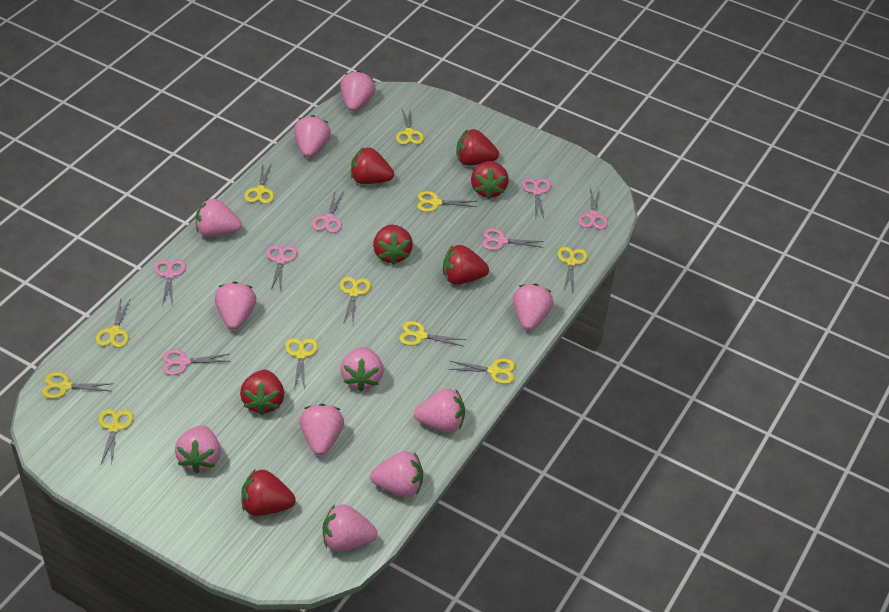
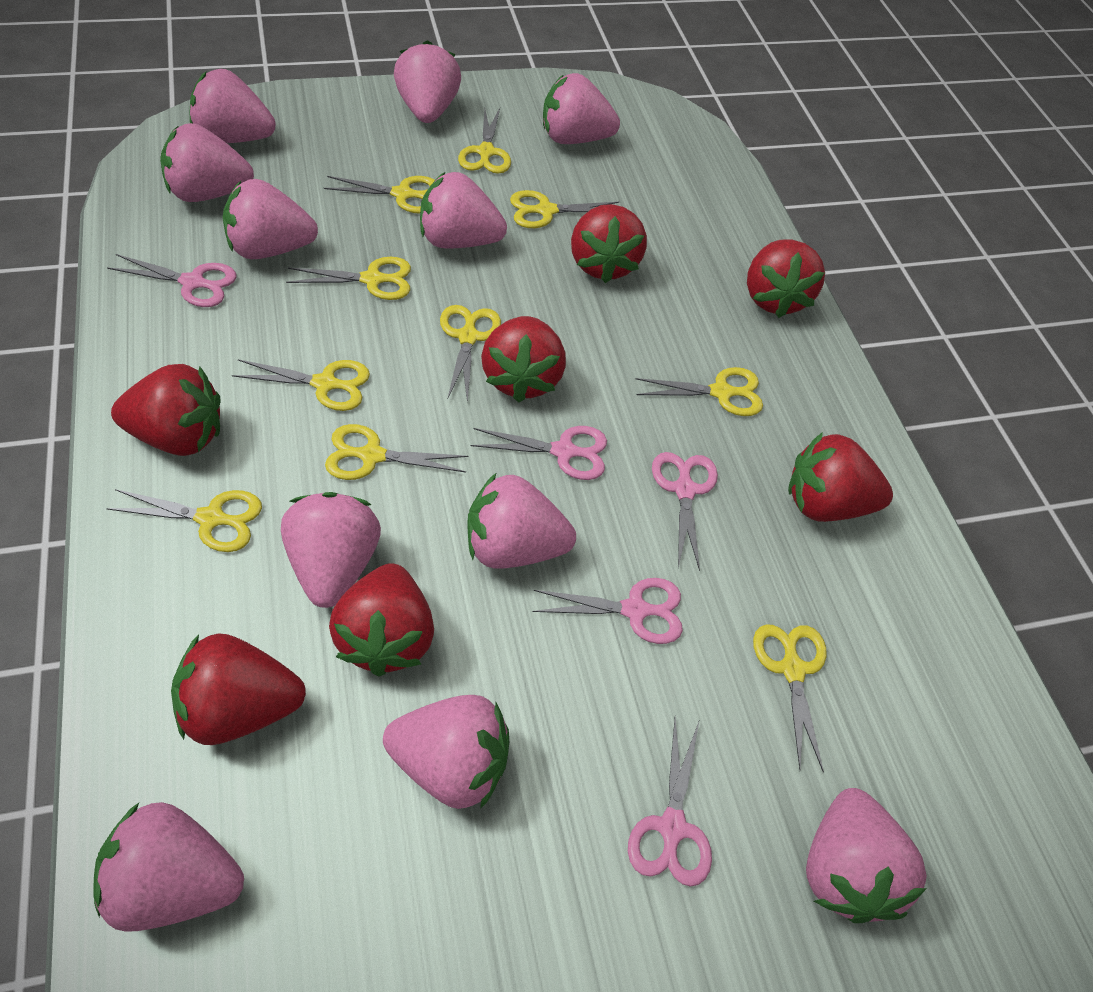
pink scissors: 7 -> 5
yellow scissors: 11 -> 10

